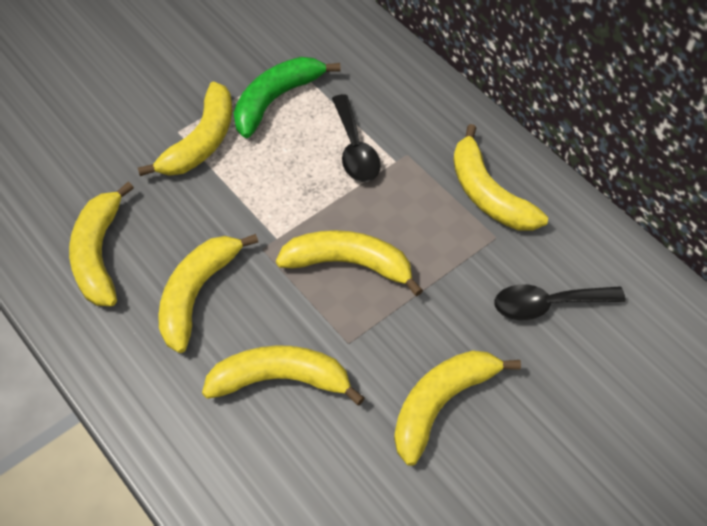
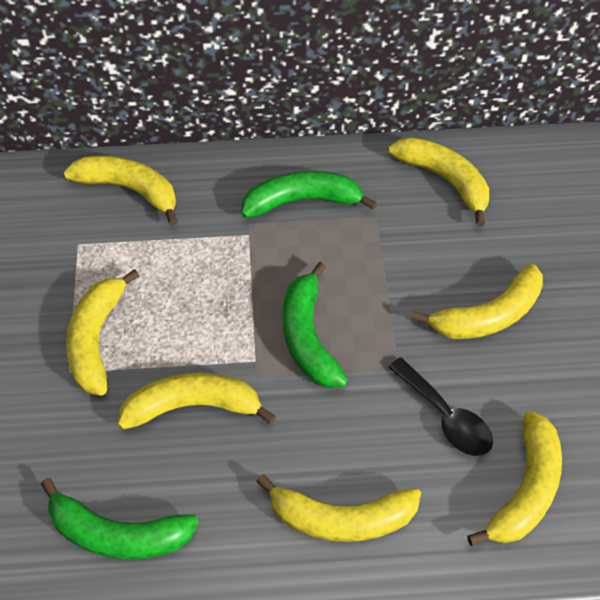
black spoon: 2 -> 1
green banana: 1 -> 3

